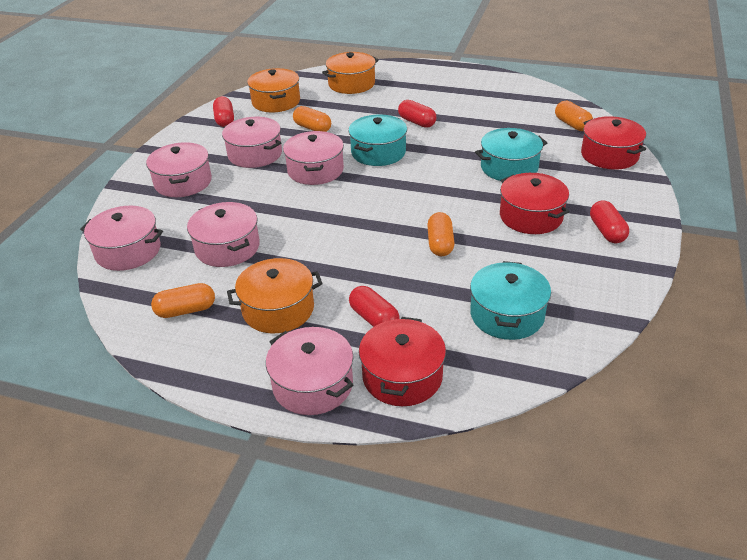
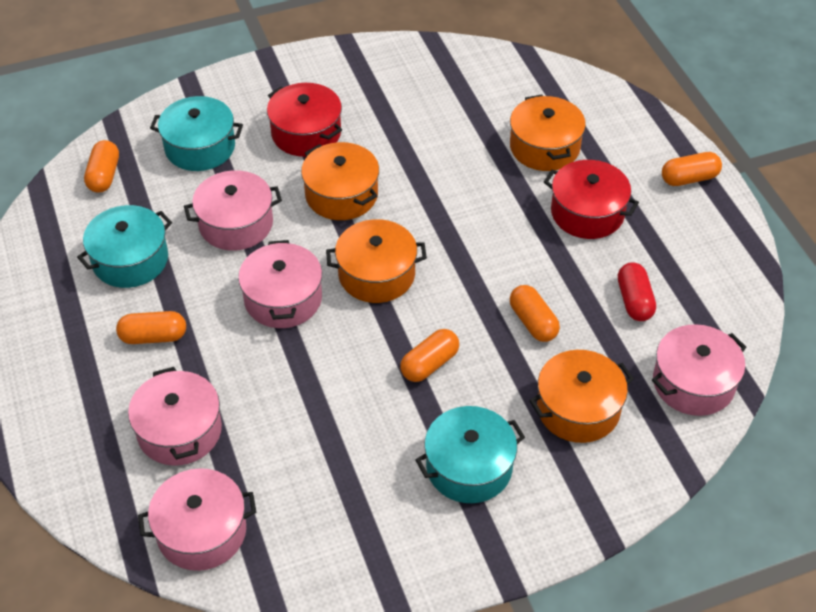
orange capsule: 4 -> 5
orange pot: 3 -> 4
pink pot: 6 -> 5
red capsule: 4 -> 1
red pot: 3 -> 2

